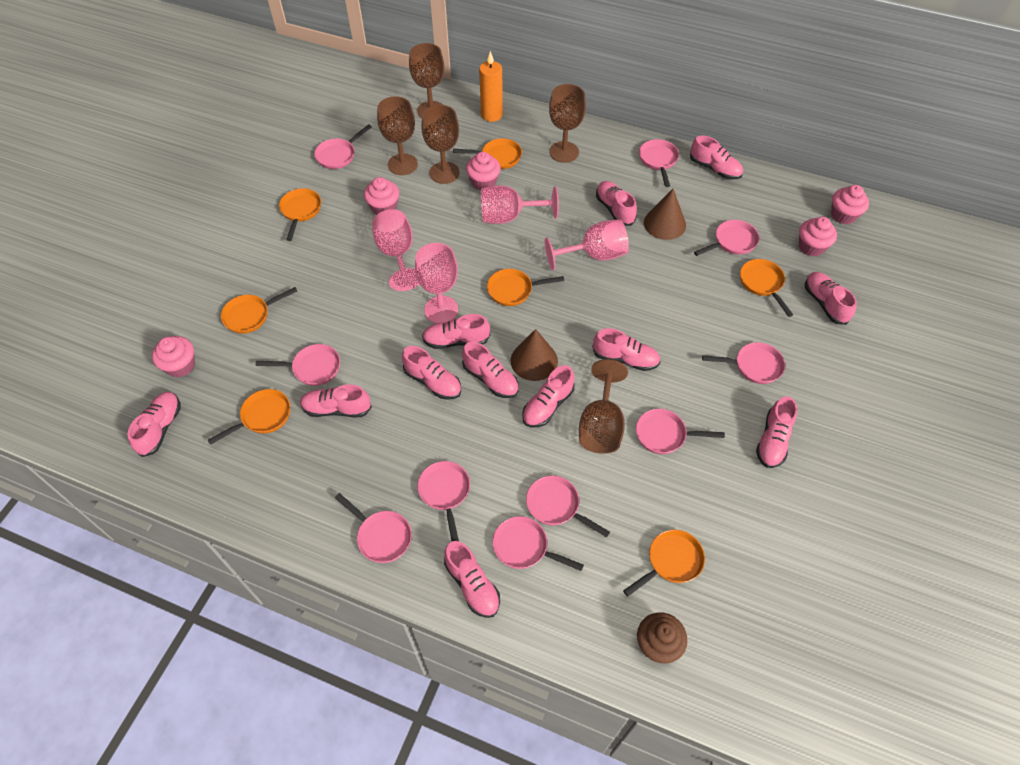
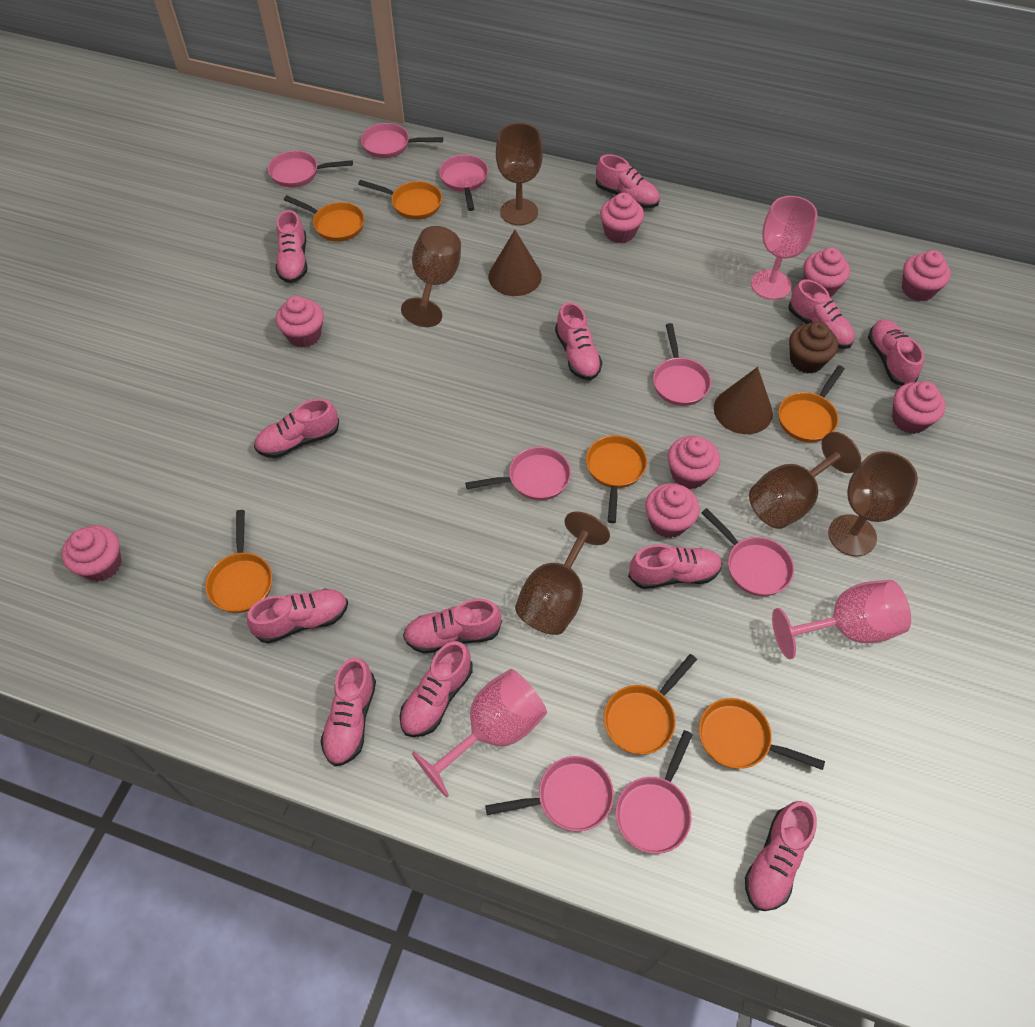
orange candle: 1 -> 0
pink cupcake: 5 -> 8
pink goblet: 4 -> 3
pink pan: 10 -> 8

